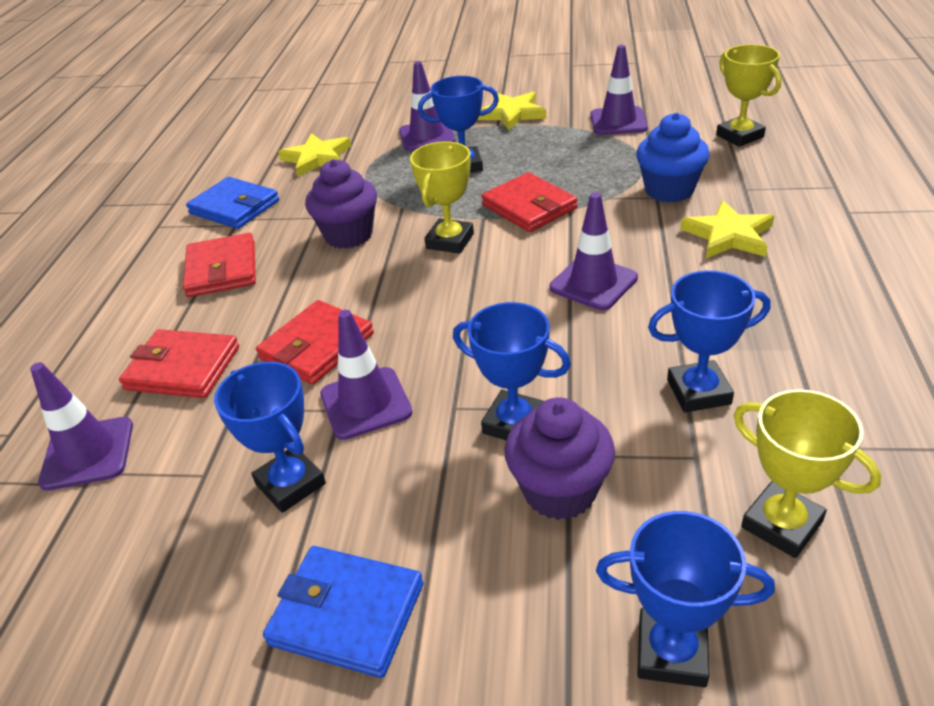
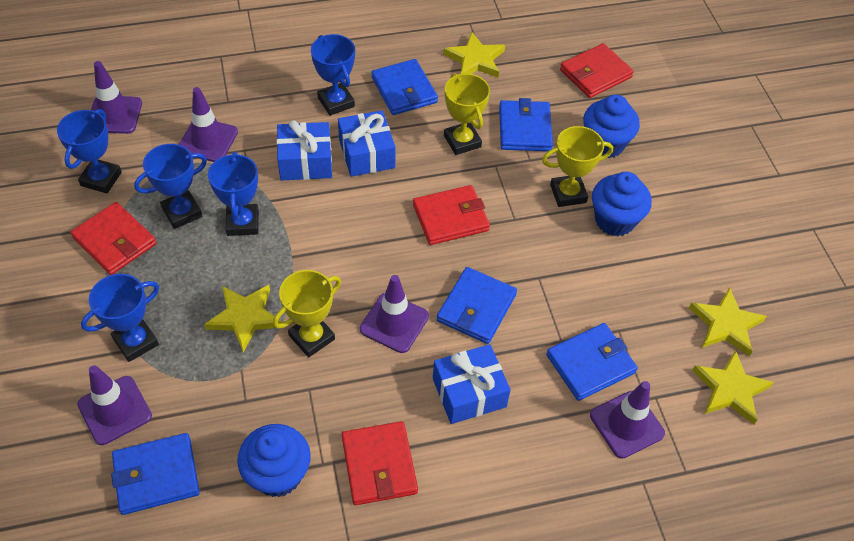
blue cupcake: 1 -> 3
blue gift: 0 -> 3
blue wallet: 2 -> 5
purple cupcake: 2 -> 0
yellow star: 3 -> 4

